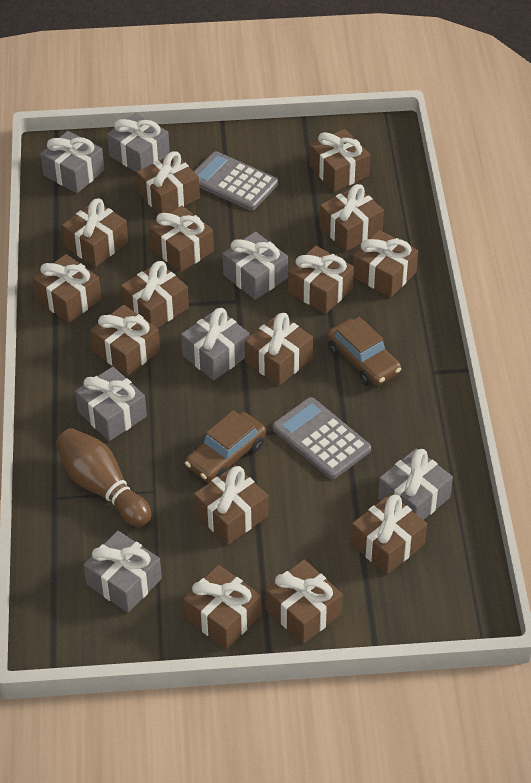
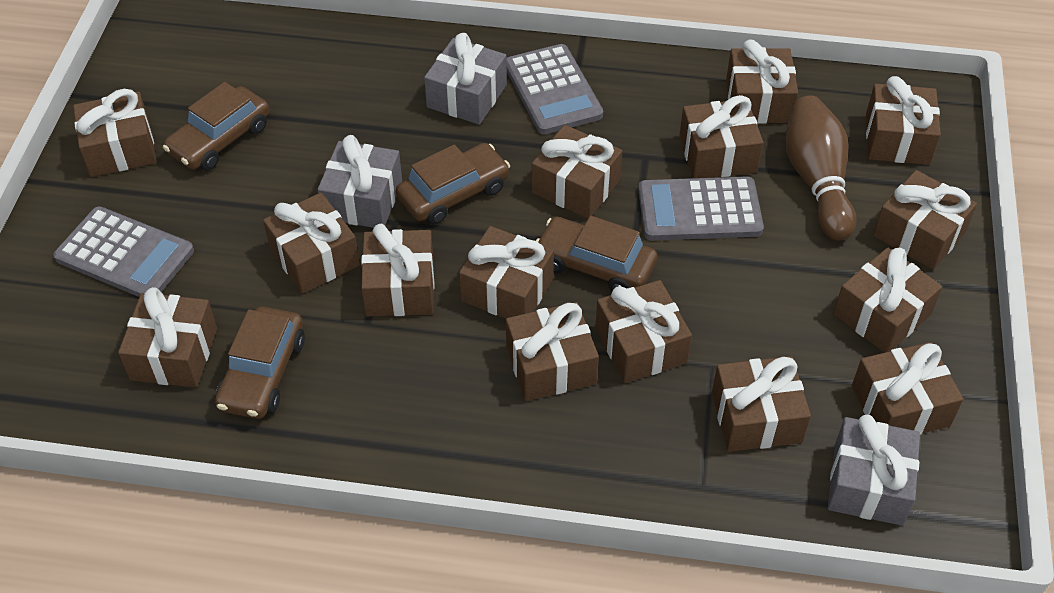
brown car: 2 -> 4
grey calculator: 2 -> 3
grey gift: 7 -> 3

